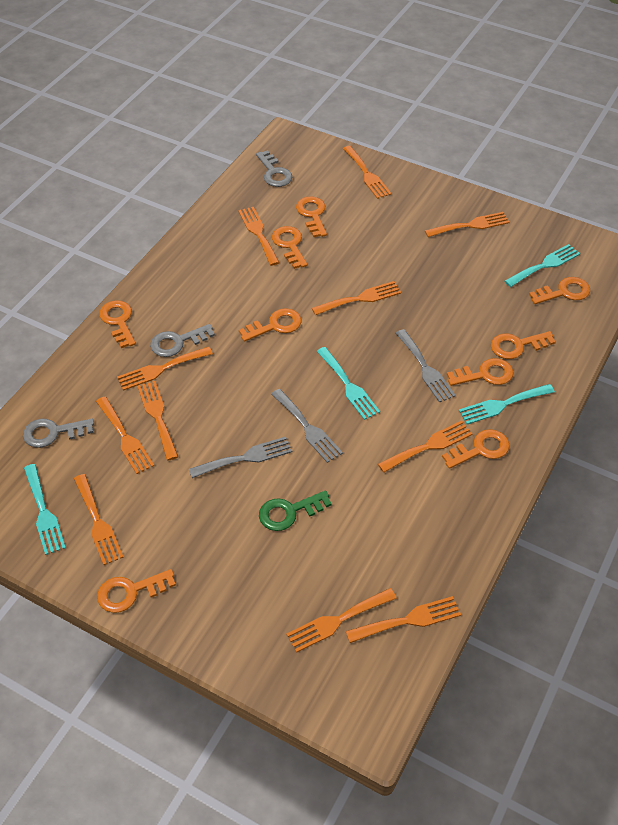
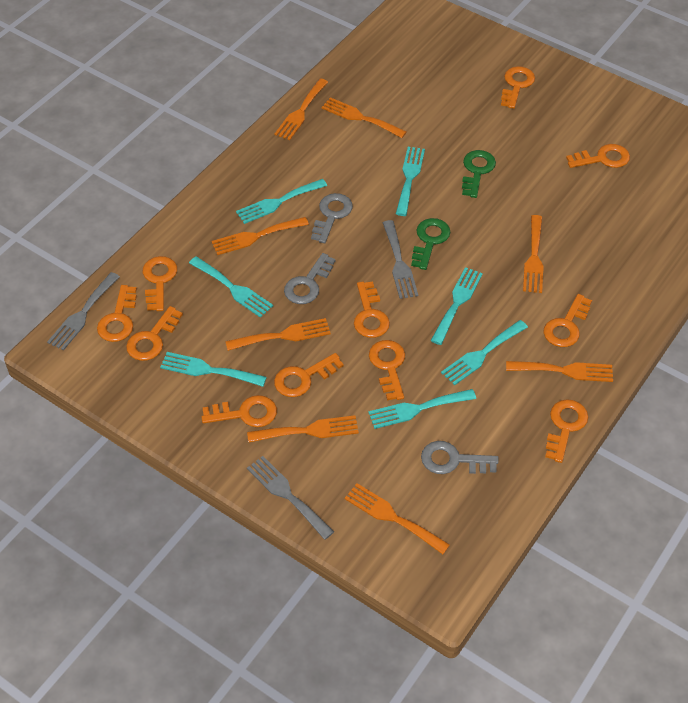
green key: 1 -> 2
orange fork: 11 -> 8
orange key: 9 -> 11
turquoise fork: 4 -> 7

